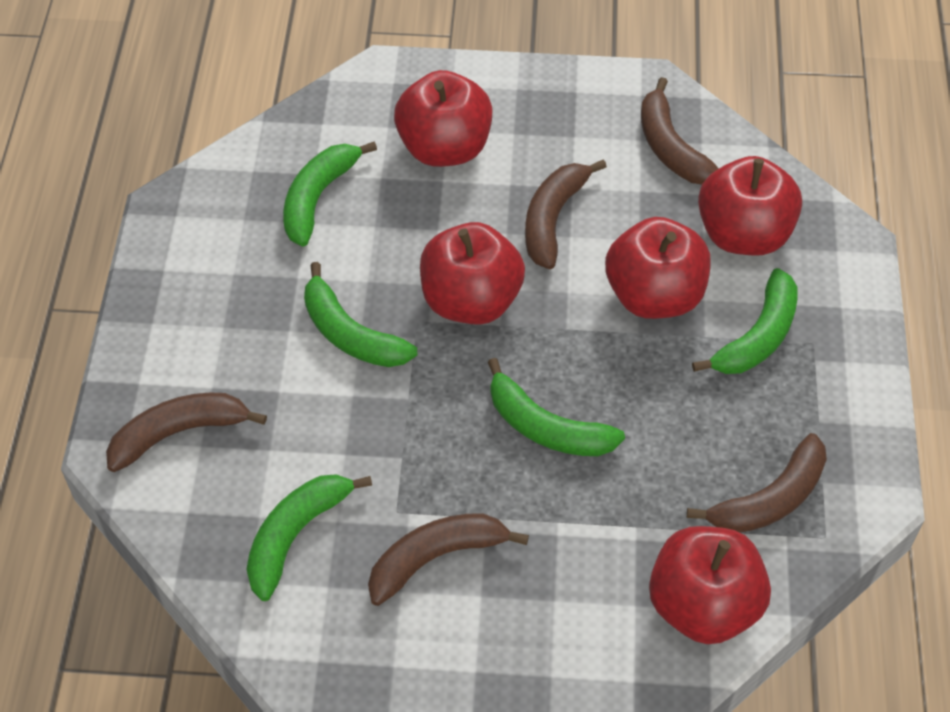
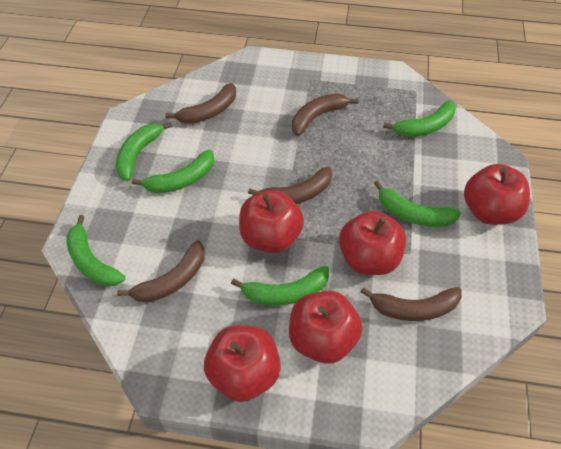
green banana: 5 -> 6

